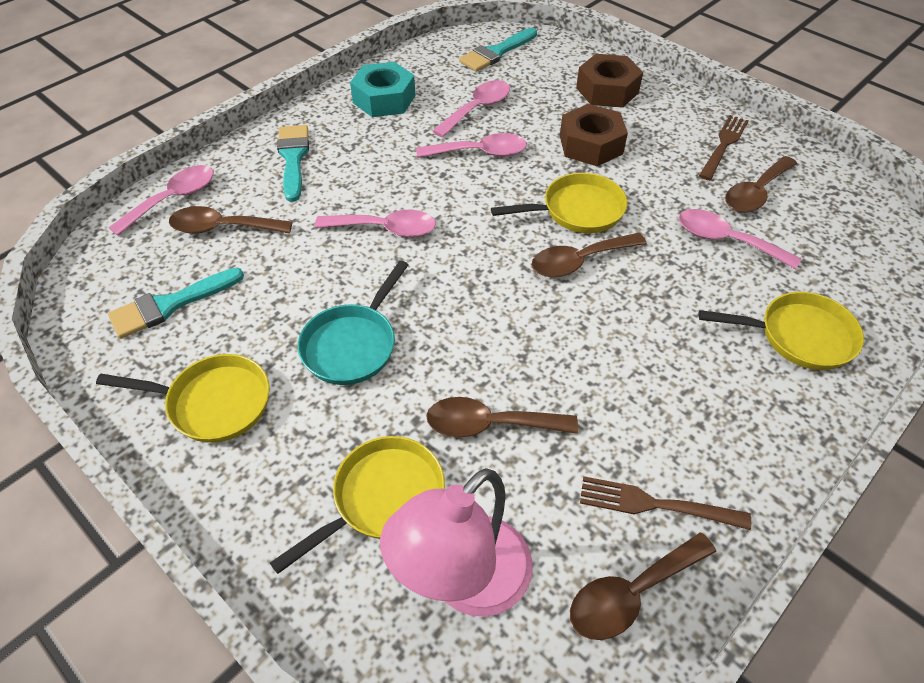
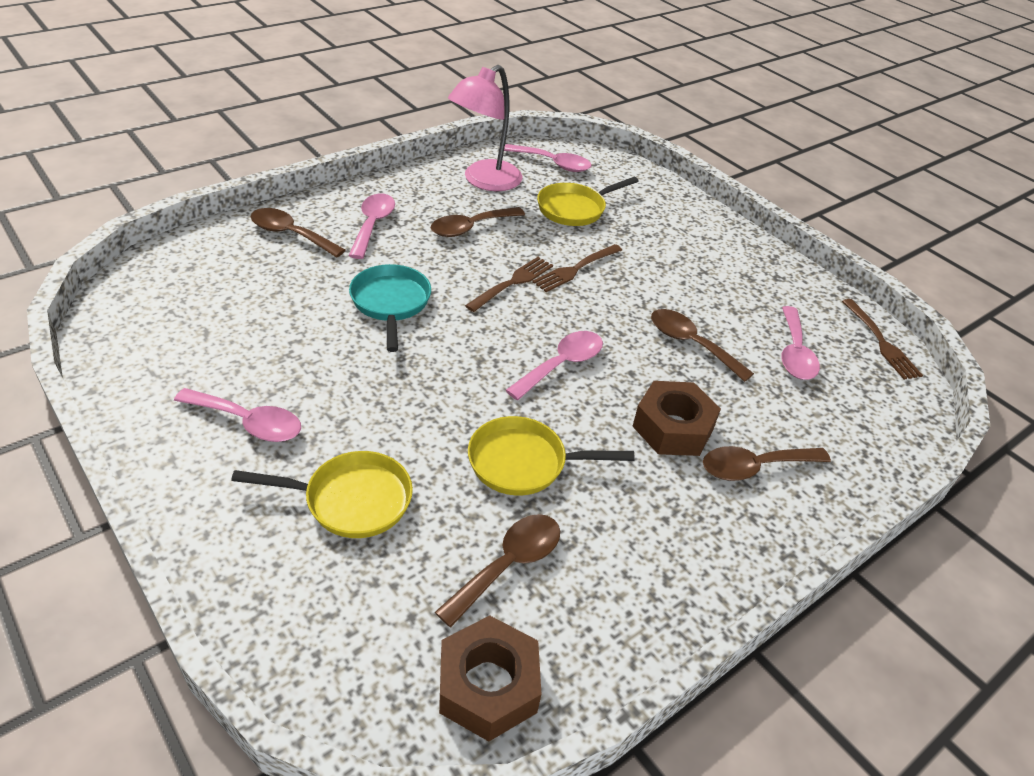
brown fork: 2 -> 3
turquoise brush: 3 -> 0
turquoise nut: 1 -> 0
yellow pan: 4 -> 3

